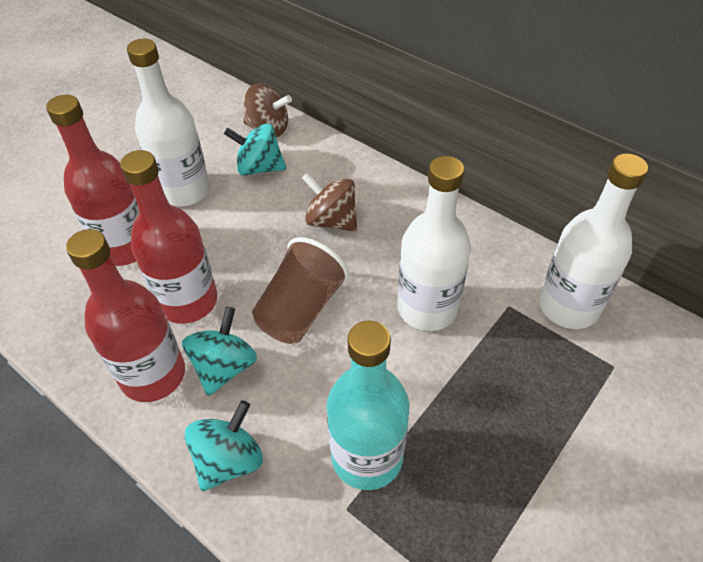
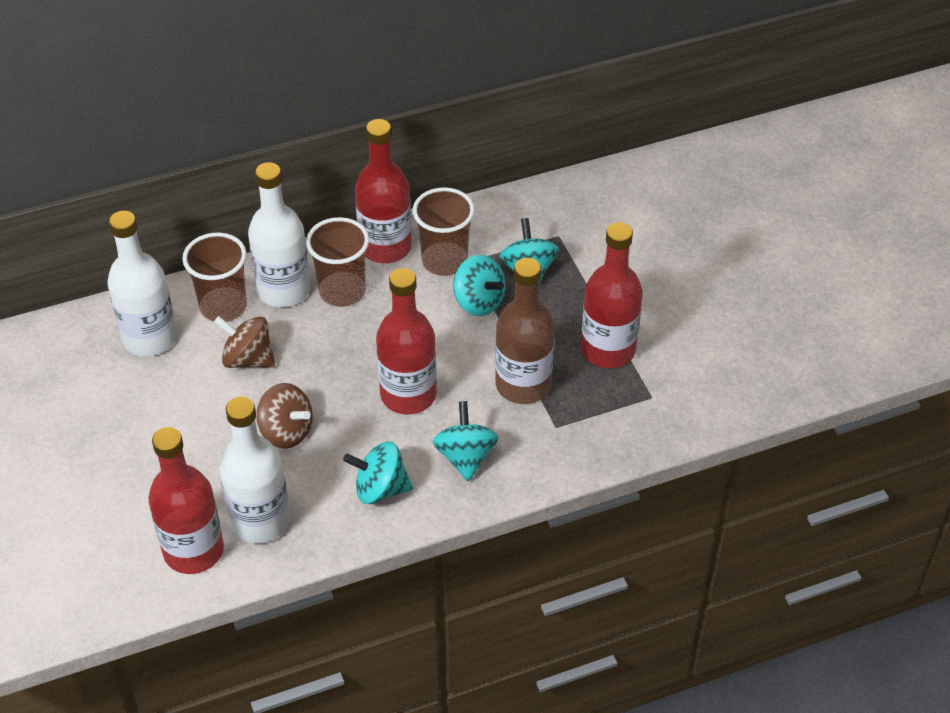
brown bottle: 0 -> 1
brown cup: 1 -> 3
red bottle: 3 -> 4
turquoise bottle: 1 -> 0
turquoise spinning top: 3 -> 4

